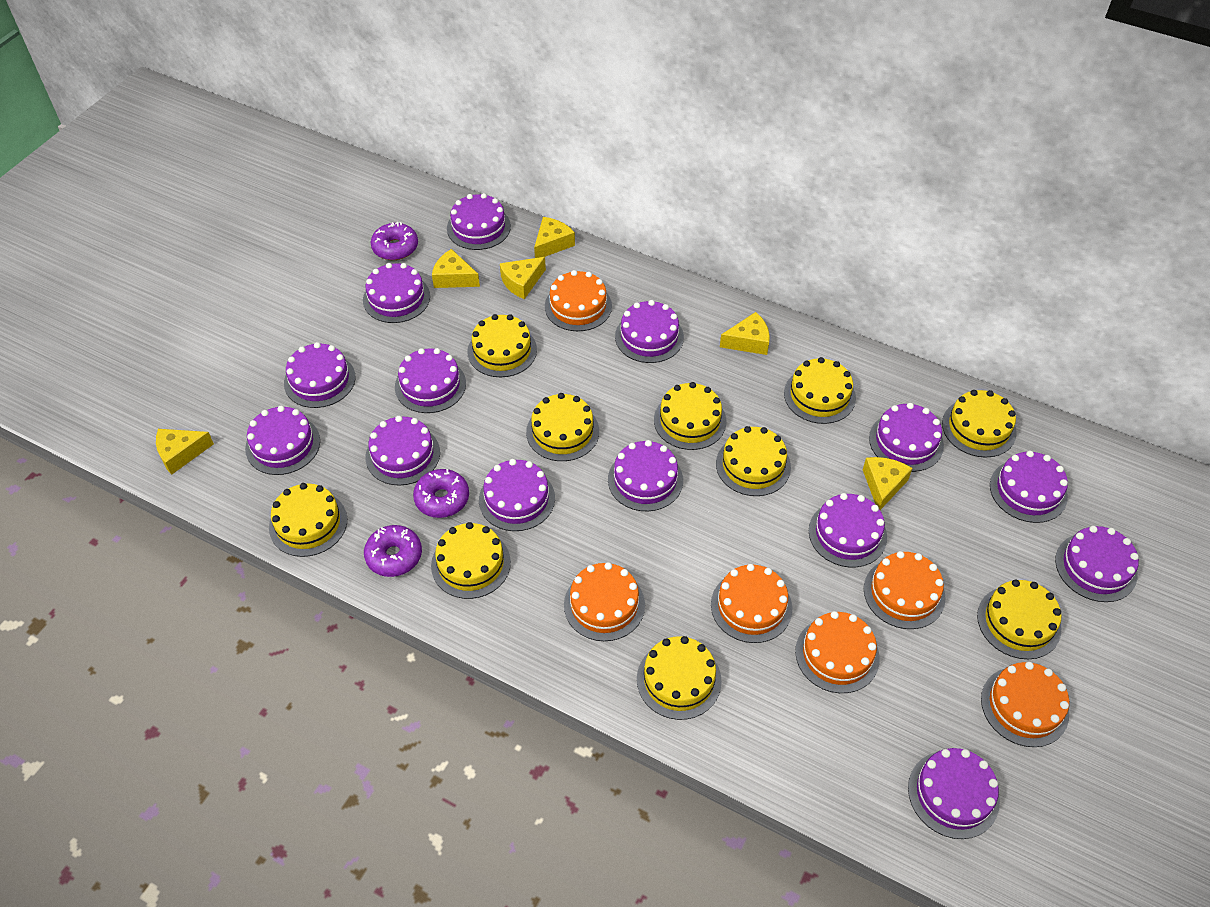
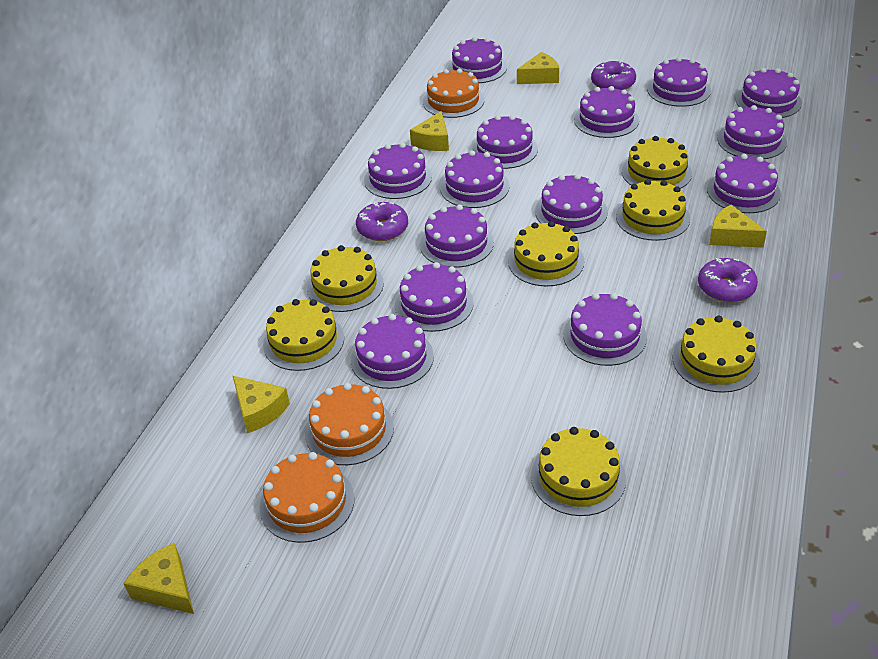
orange cake: 6 -> 3
yellow cake: 10 -> 7
yellow cheese: 6 -> 5

